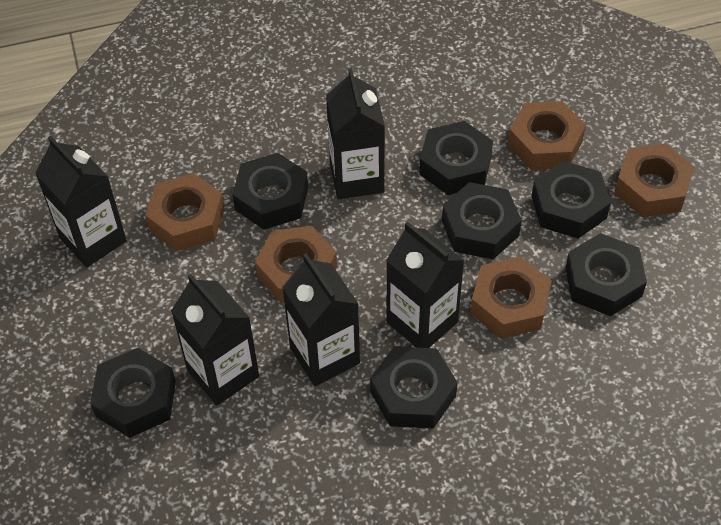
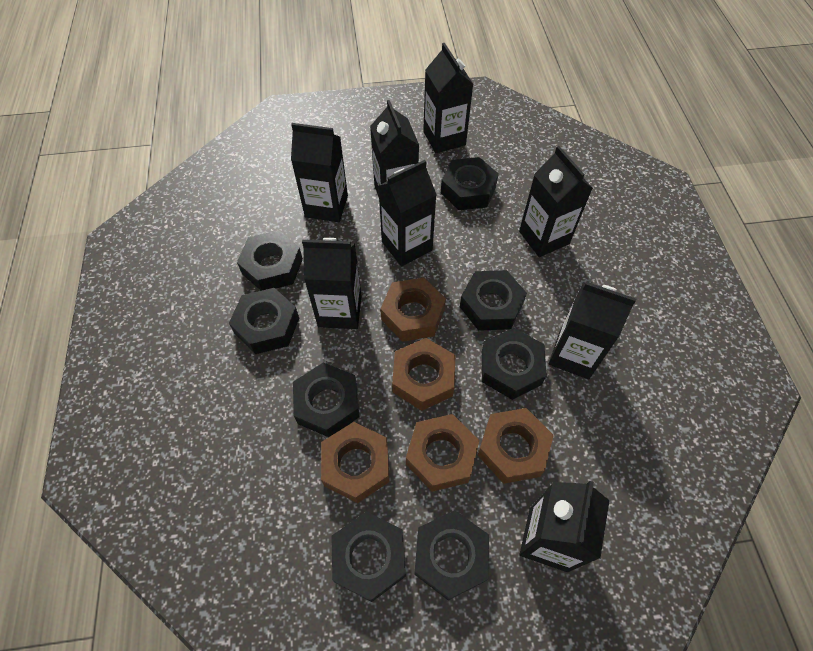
black carton: 5 -> 8
black nut: 7 -> 8

